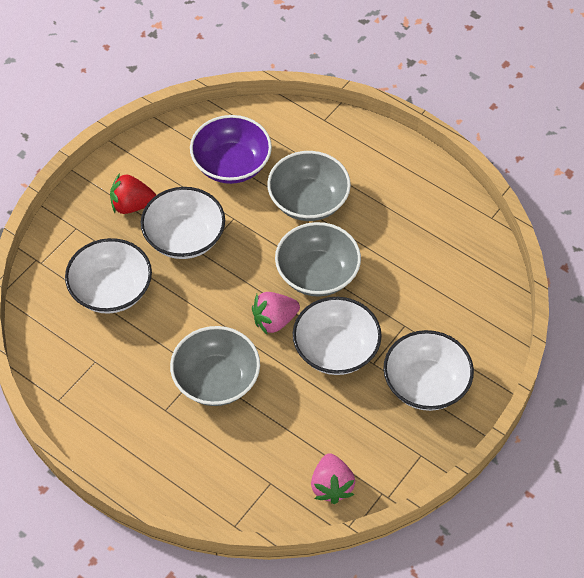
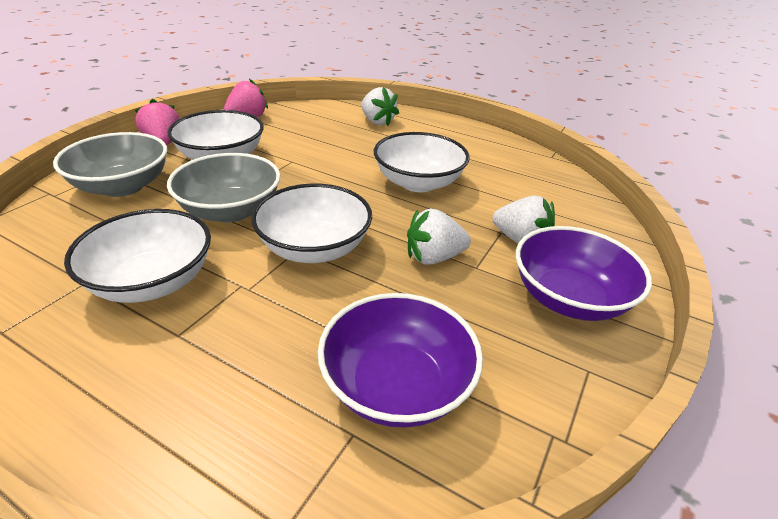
grey bowl: 3 -> 2
purple bowl: 1 -> 2
red strawberry: 1 -> 0
white strawberry: 0 -> 3

